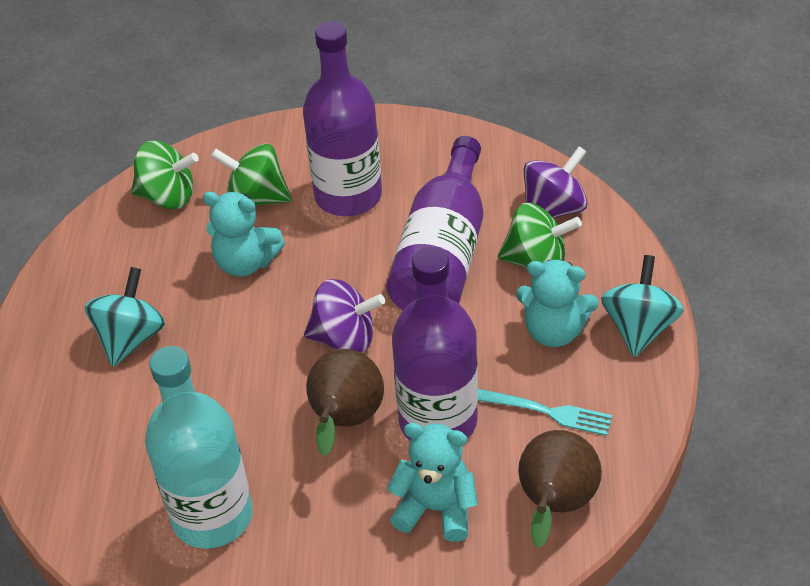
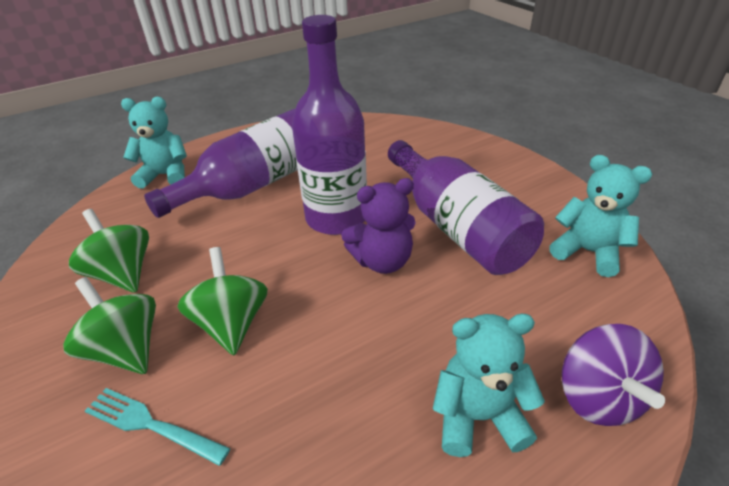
brown pear: 2 -> 0
purple spinning top: 2 -> 1
purple teddy bear: 0 -> 1
turquoise bottle: 1 -> 0
turquoise spinning top: 2 -> 0

